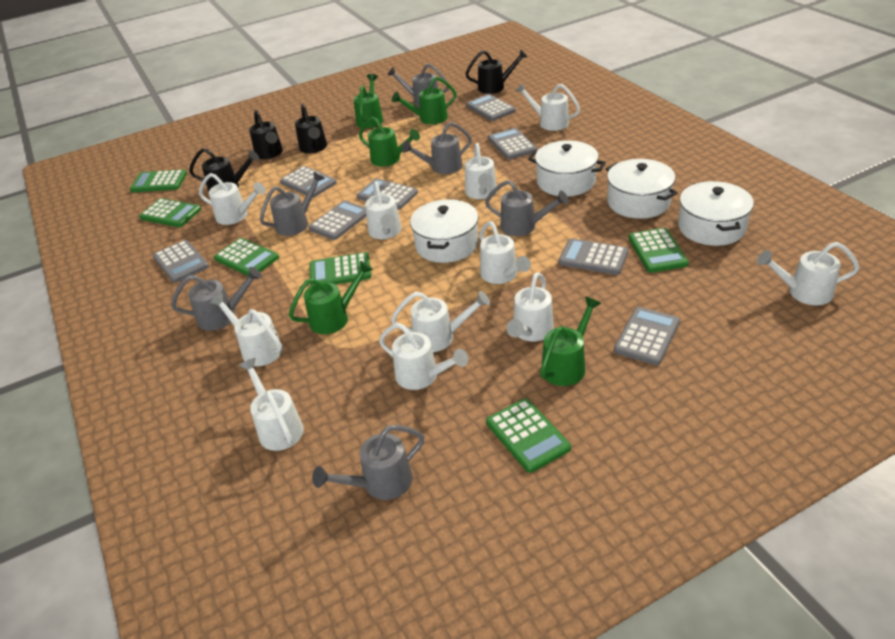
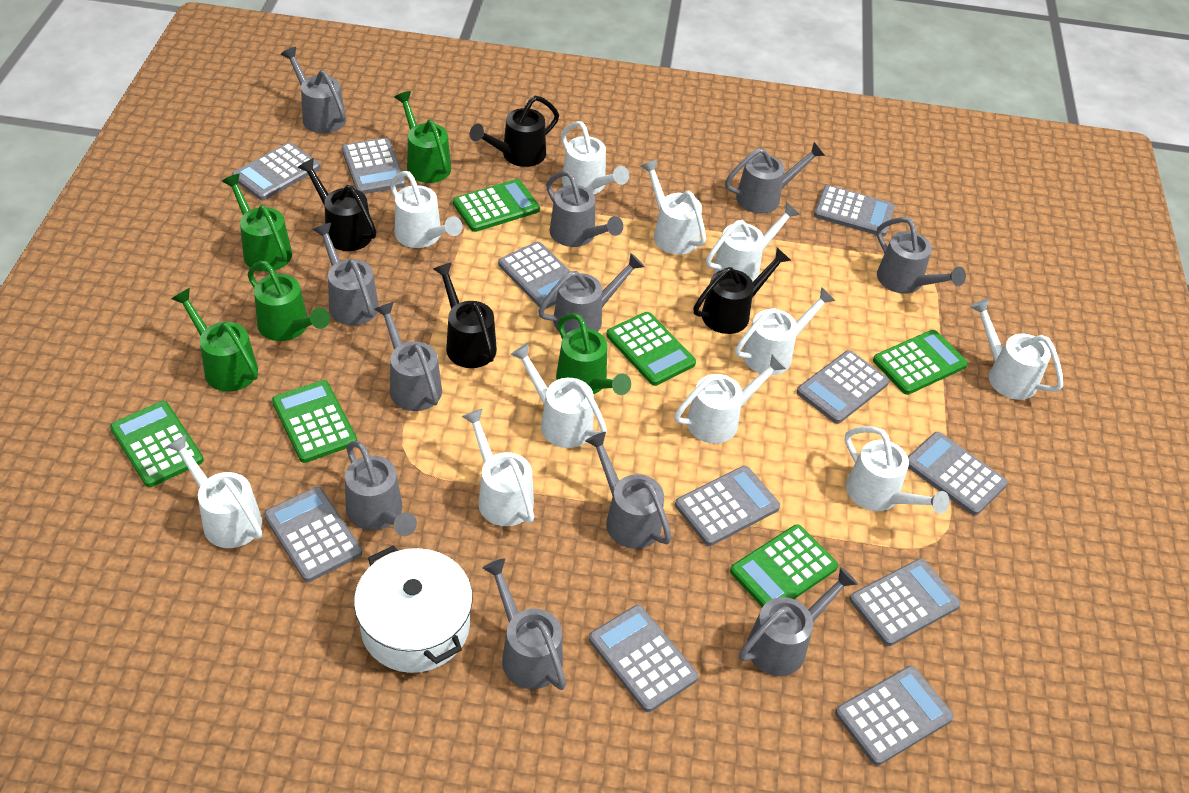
grey calculator: 8 -> 11
grey watering can: 6 -> 11
white pot: 4 -> 1

